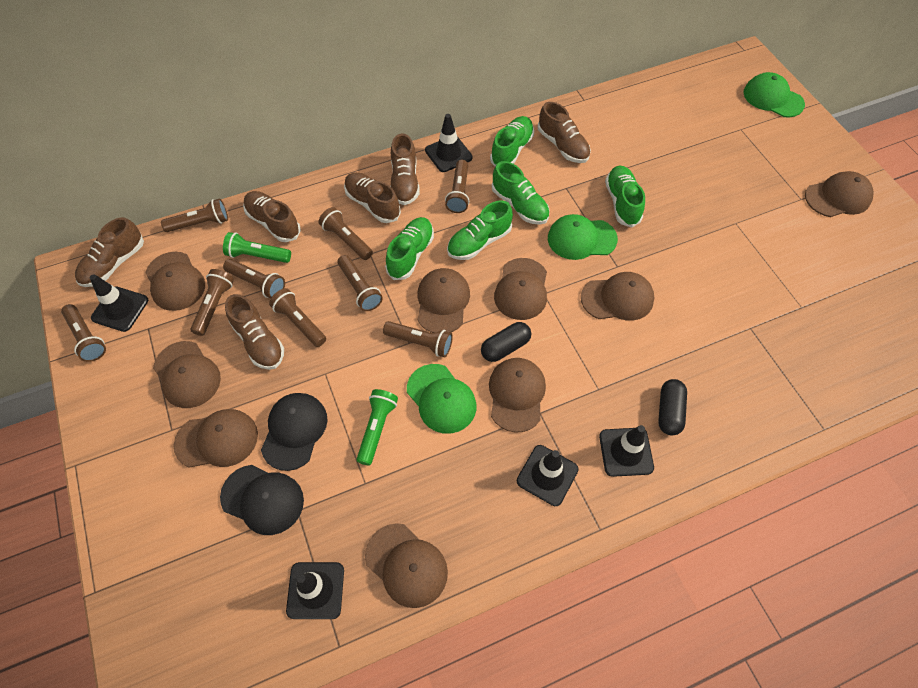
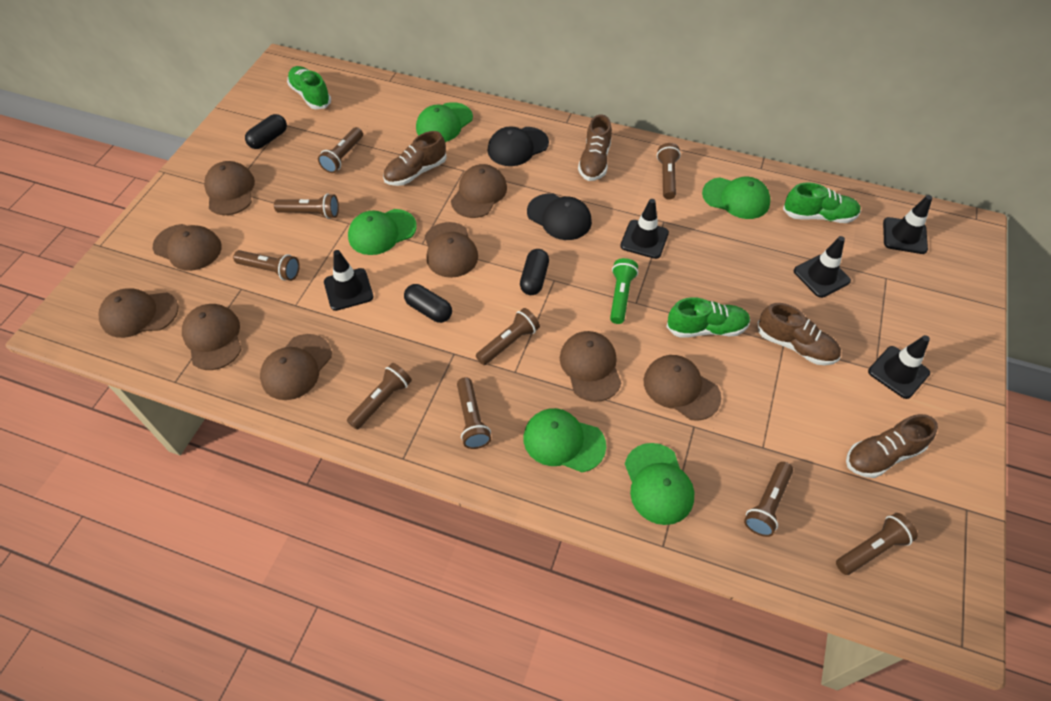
black capsule: 2 -> 3
brown shoe: 6 -> 4
green cap: 3 -> 5
green flashlight: 2 -> 1
green shoe: 5 -> 3

